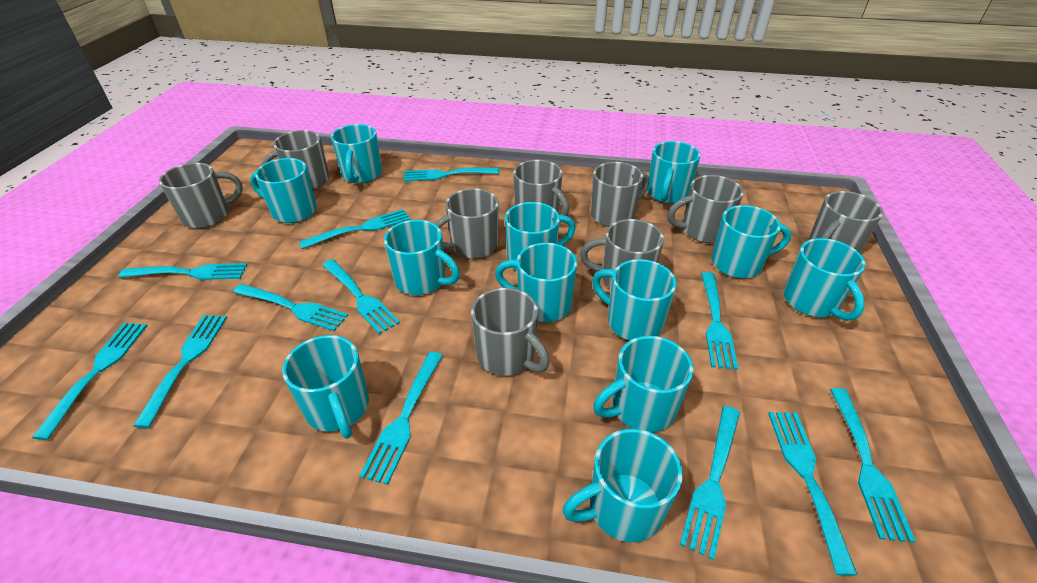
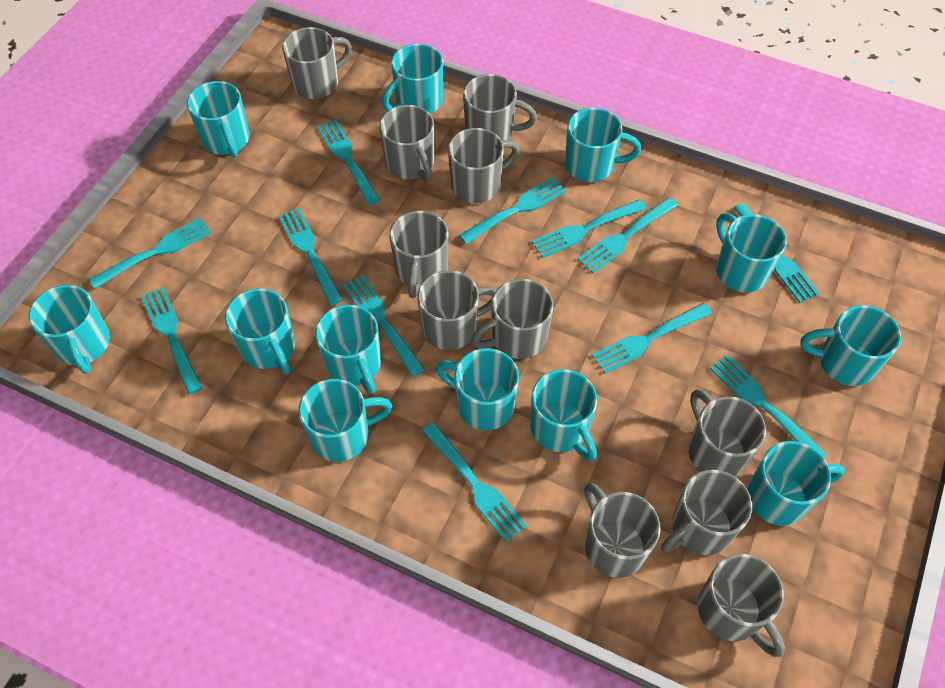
grey mug: 9 -> 11

